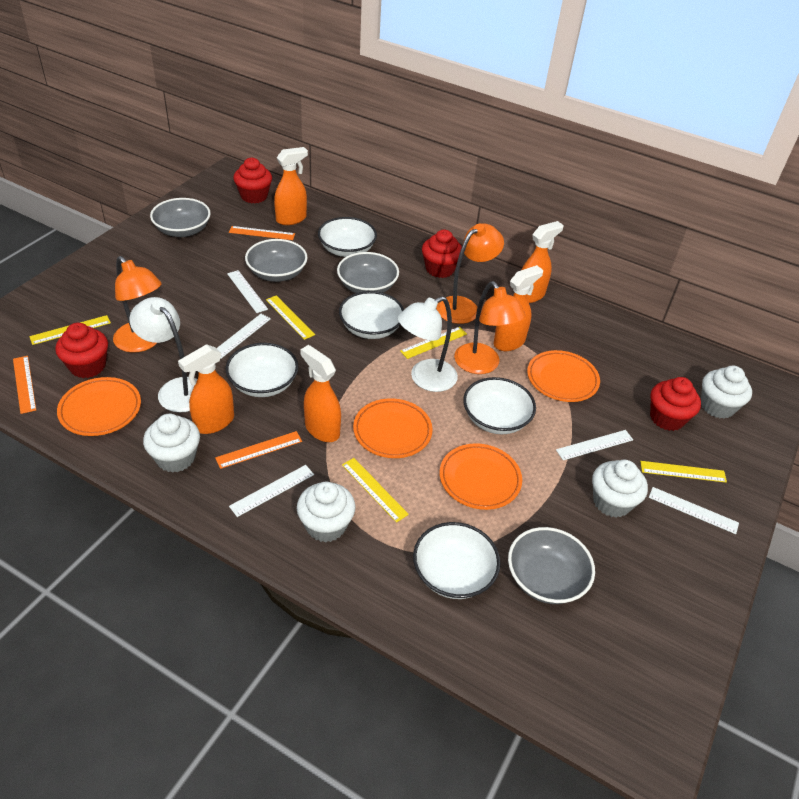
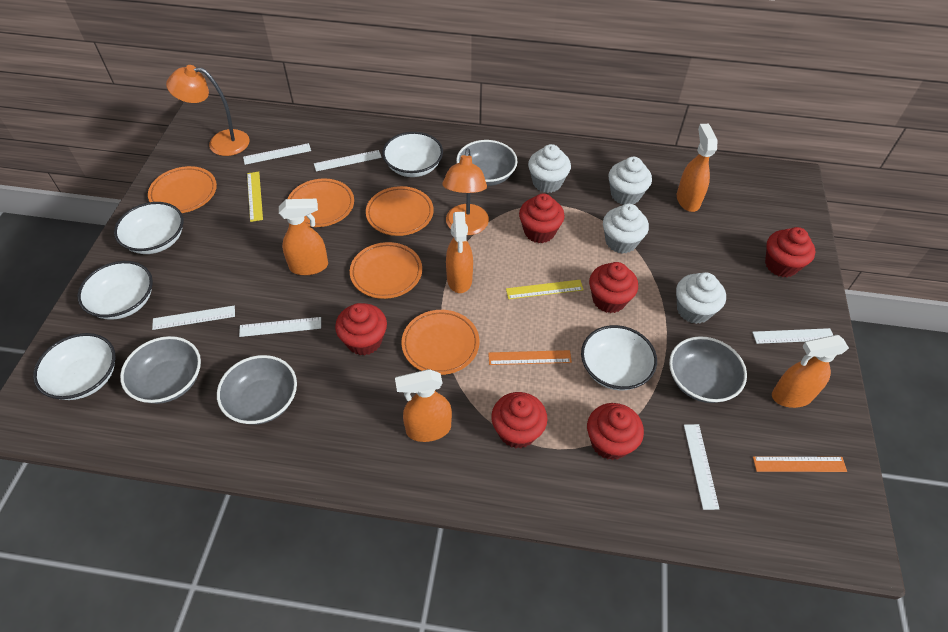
orange lamp: 3 -> 2
orange plate: 4 -> 5
orange ruler: 3 -> 2
red cupcake: 4 -> 6
white lamp: 2 -> 0
white ruler: 5 -> 6
yellow ruler: 5 -> 2

